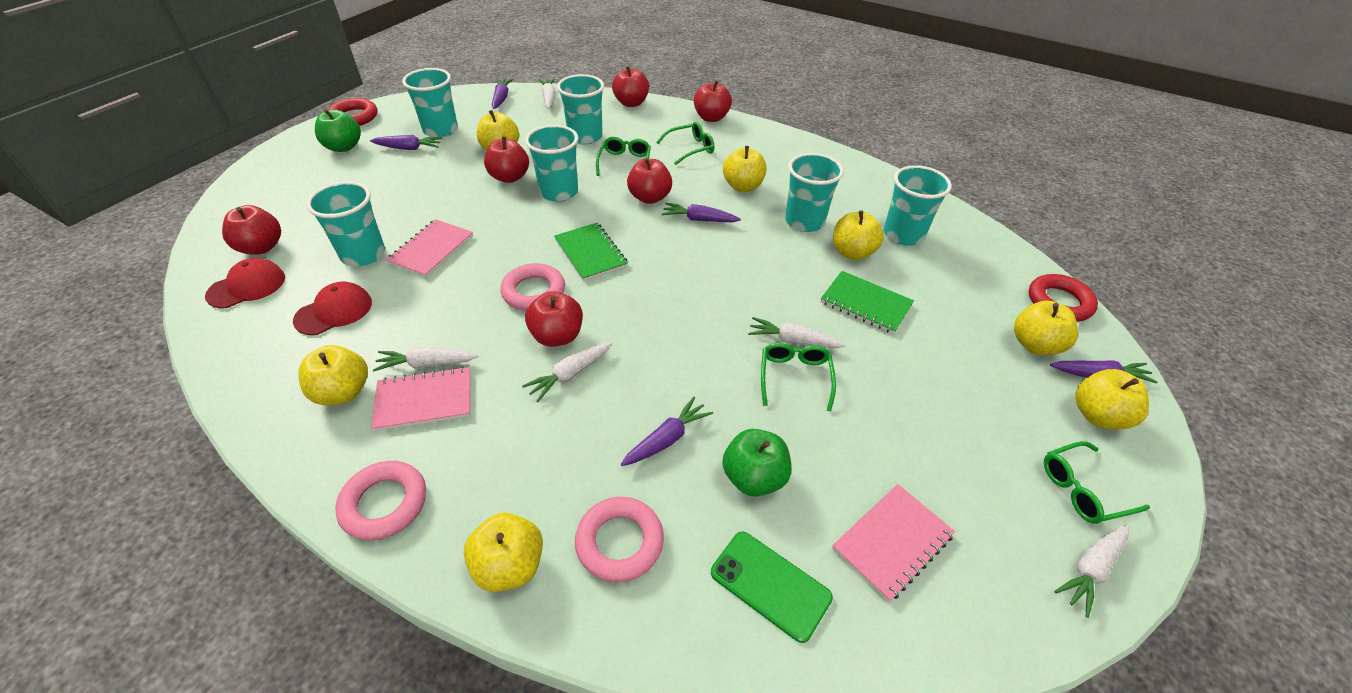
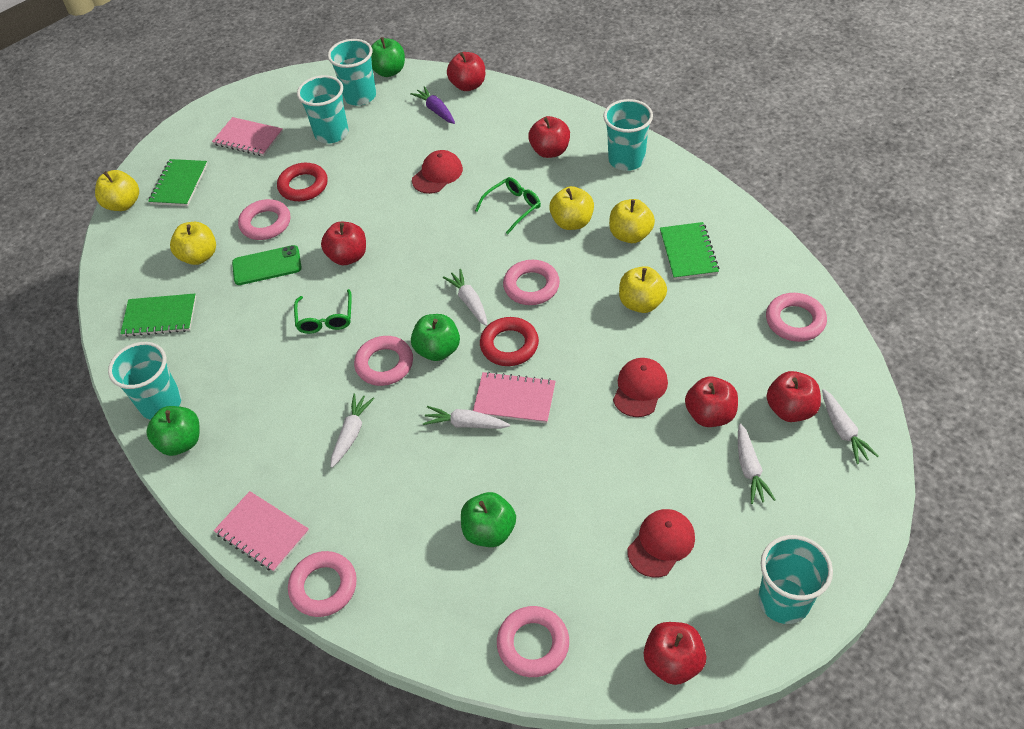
green apple: 2 -> 4
green glasses: 4 -> 2
green notebook: 2 -> 3
pink ring: 3 -> 6
purple carrot: 5 -> 1
red cap: 2 -> 3
turquoise cup: 6 -> 5
yellow apple: 7 -> 5

